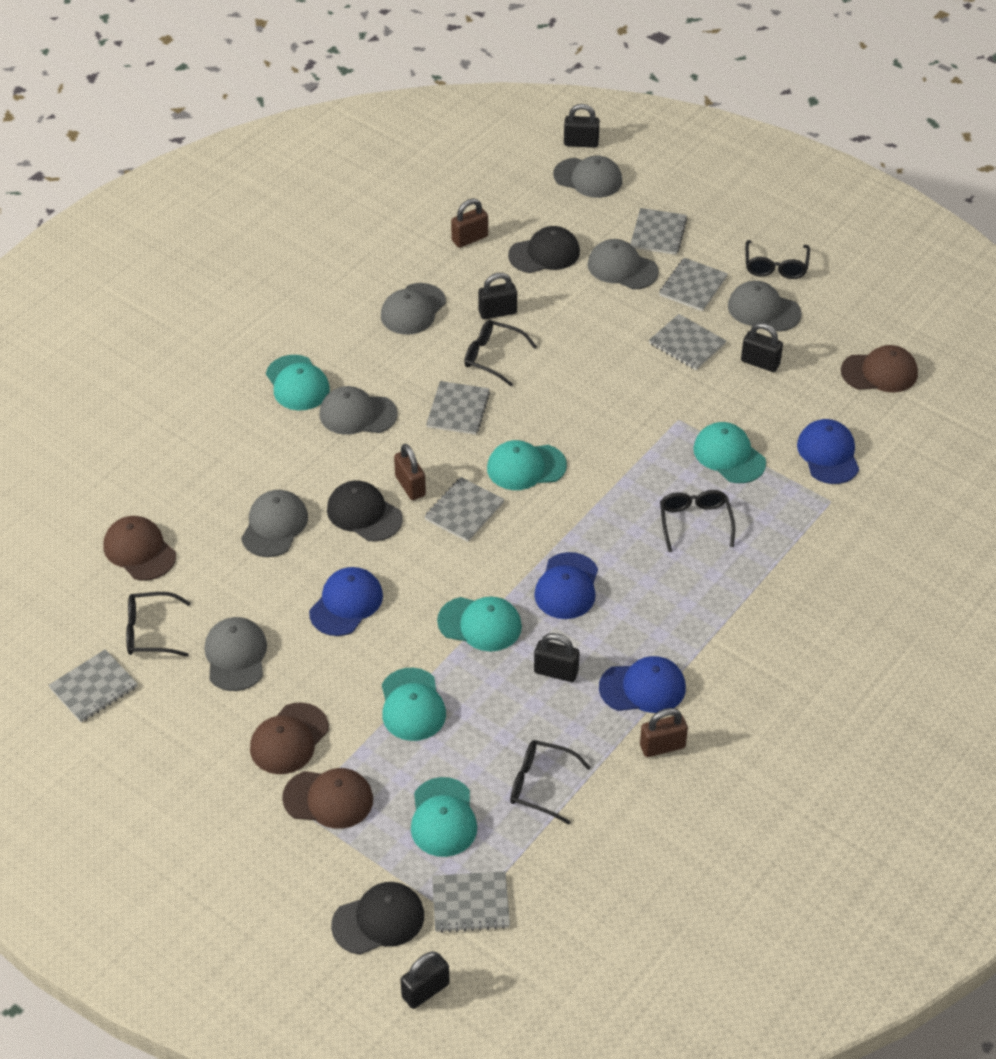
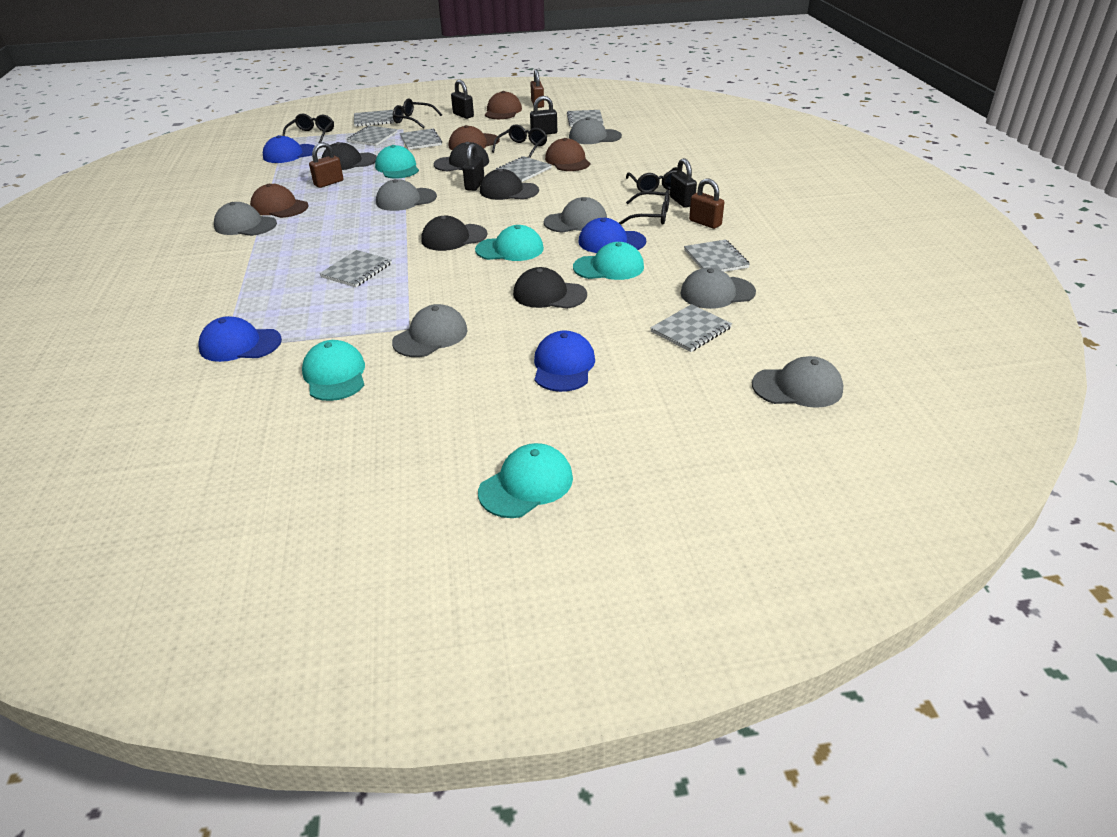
black cap: 3 -> 5
black padlock: 5 -> 4
grey notebook: 7 -> 8
turquoise cap: 6 -> 5

